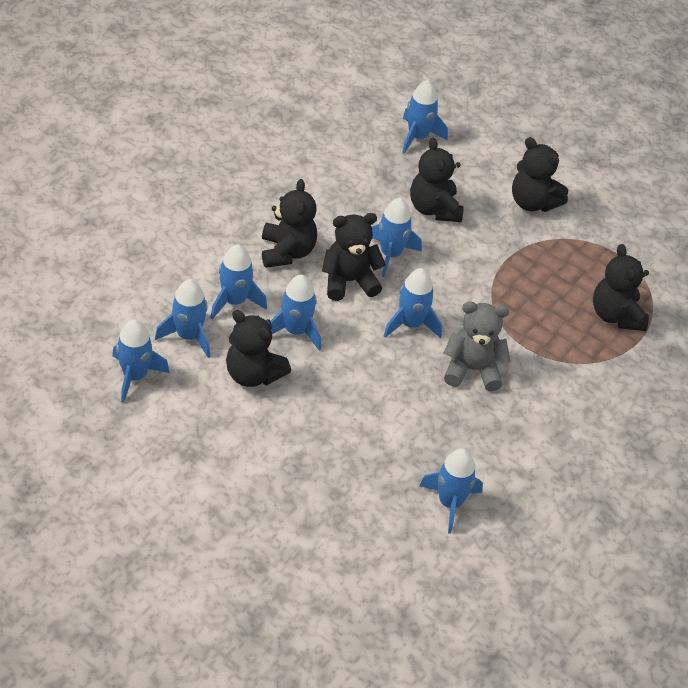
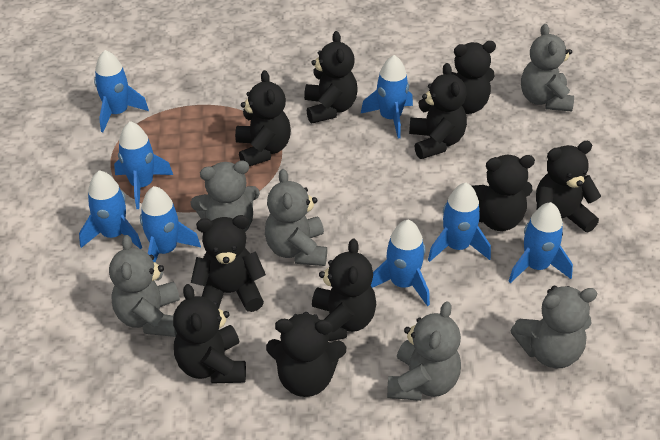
black teddy bear: 6 -> 10
grey teddy bear: 1 -> 6

